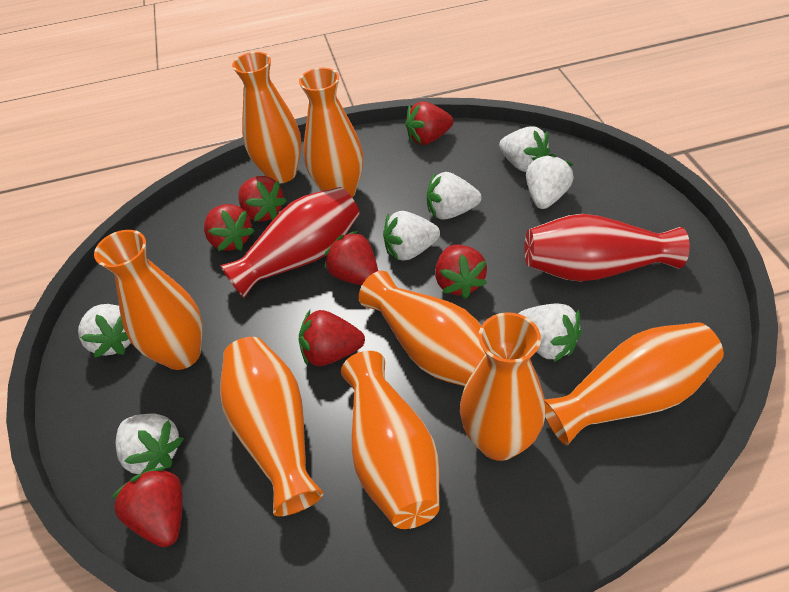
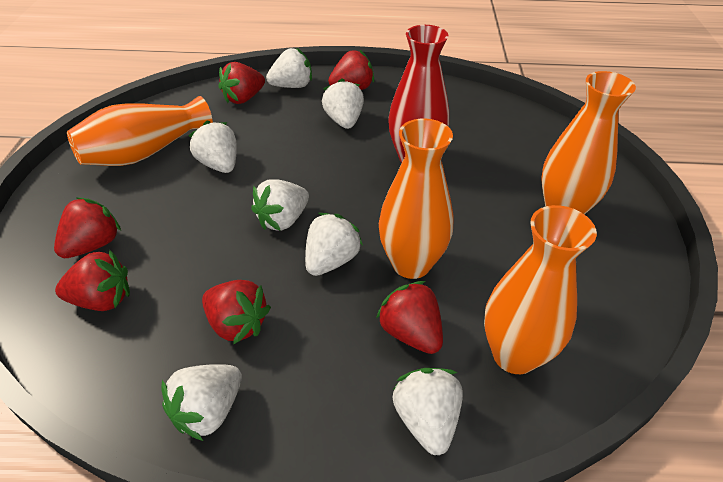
orange vase: 8 -> 4
red strawberry: 7 -> 6
red vase: 2 -> 1

